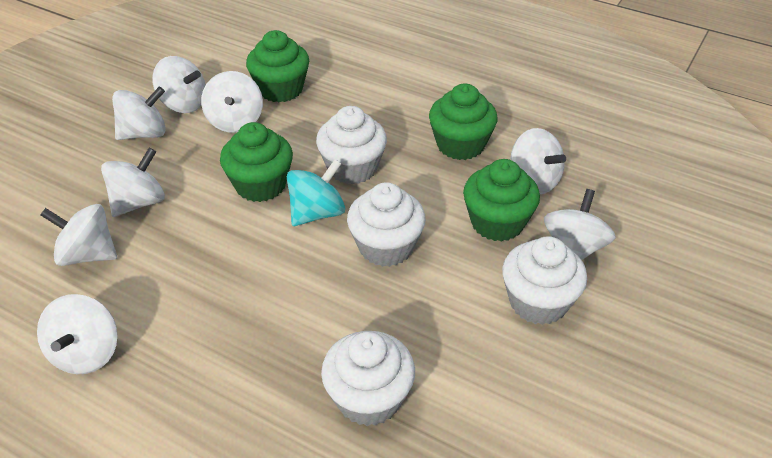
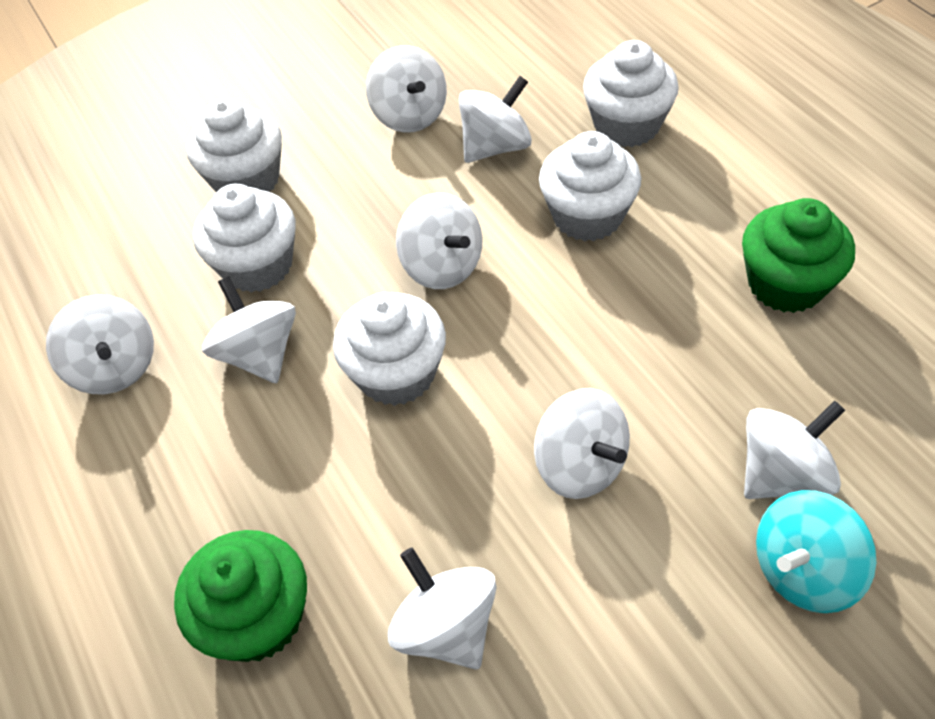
green cupcake: 4 -> 2
white cupcake: 4 -> 5

